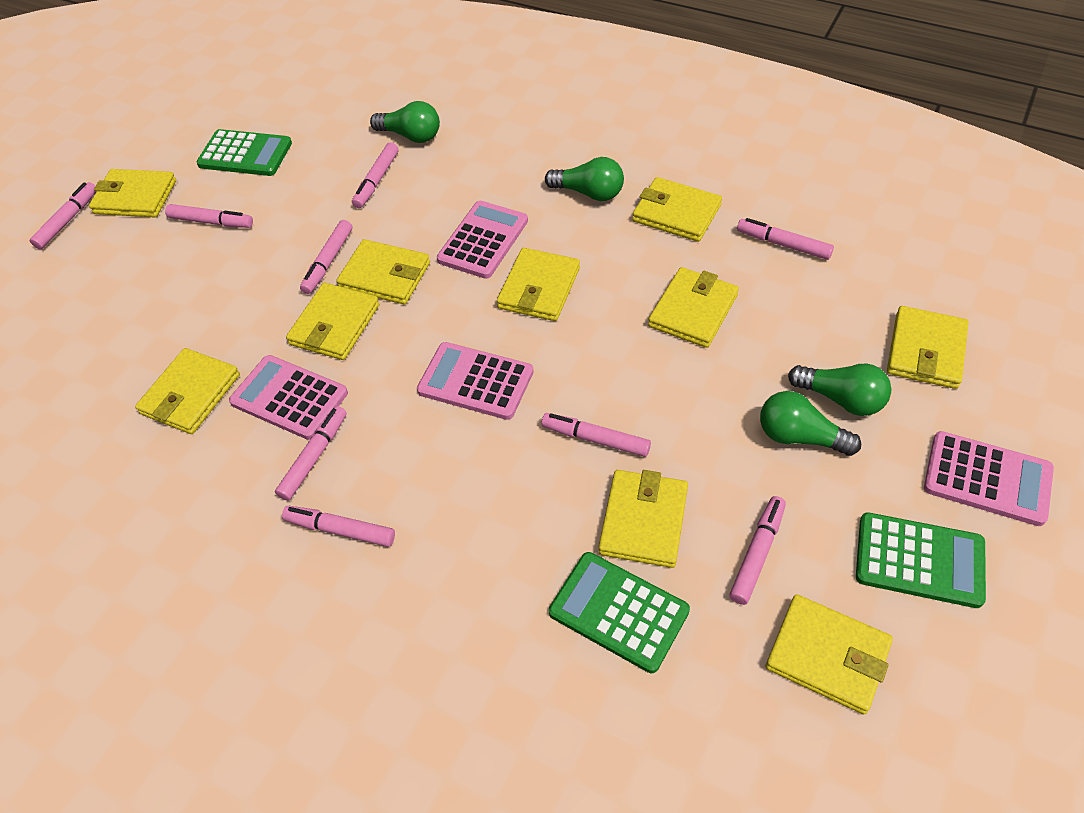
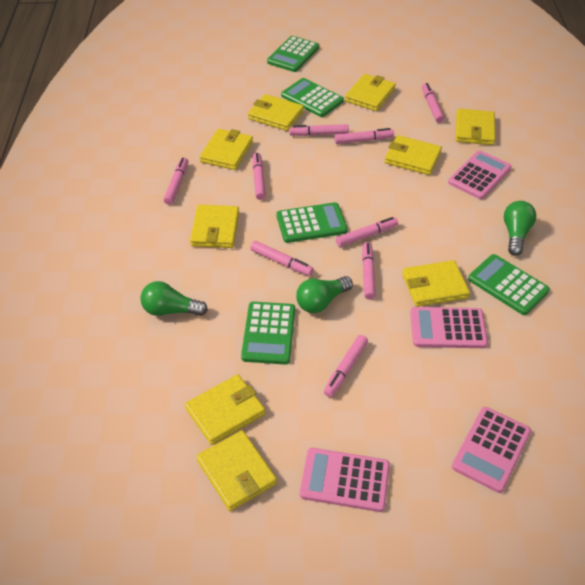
green calculator: 3 -> 5
green light bulb: 4 -> 3
yellow wallet: 10 -> 9

